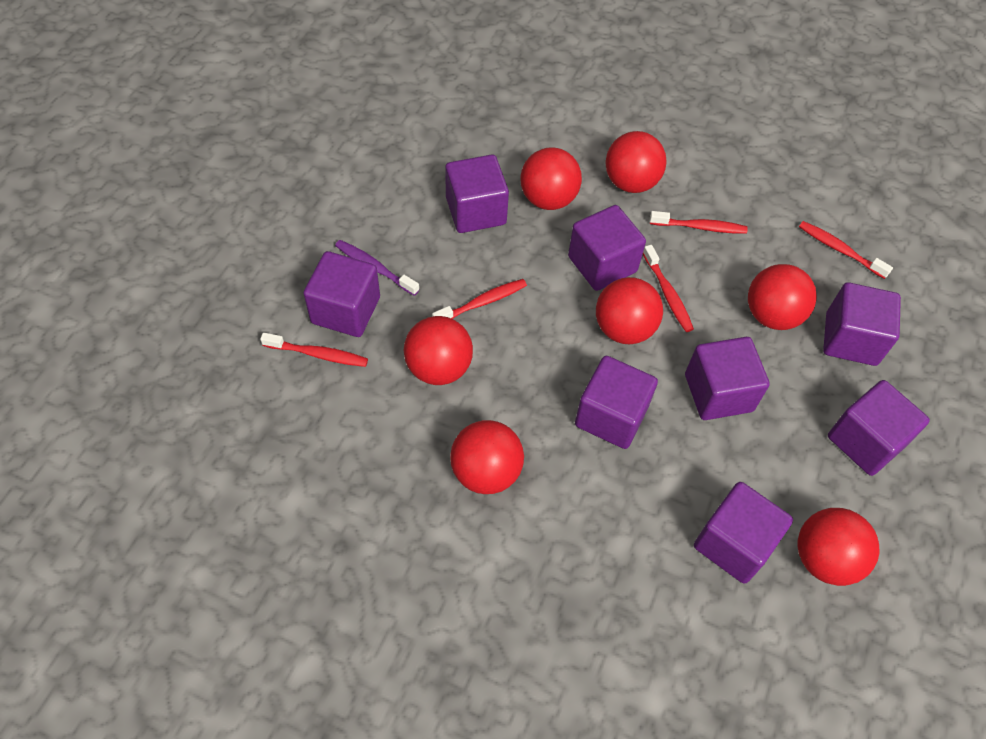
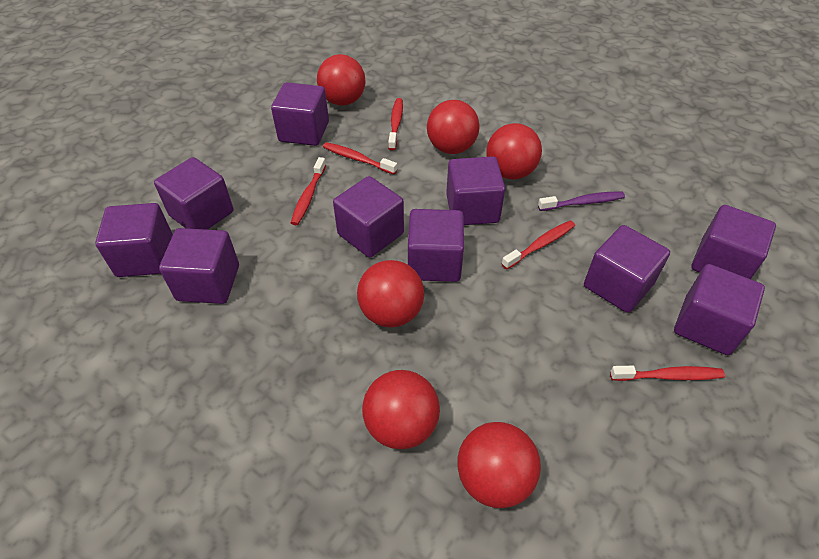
purple cube: 8 -> 10
red ball: 7 -> 6

